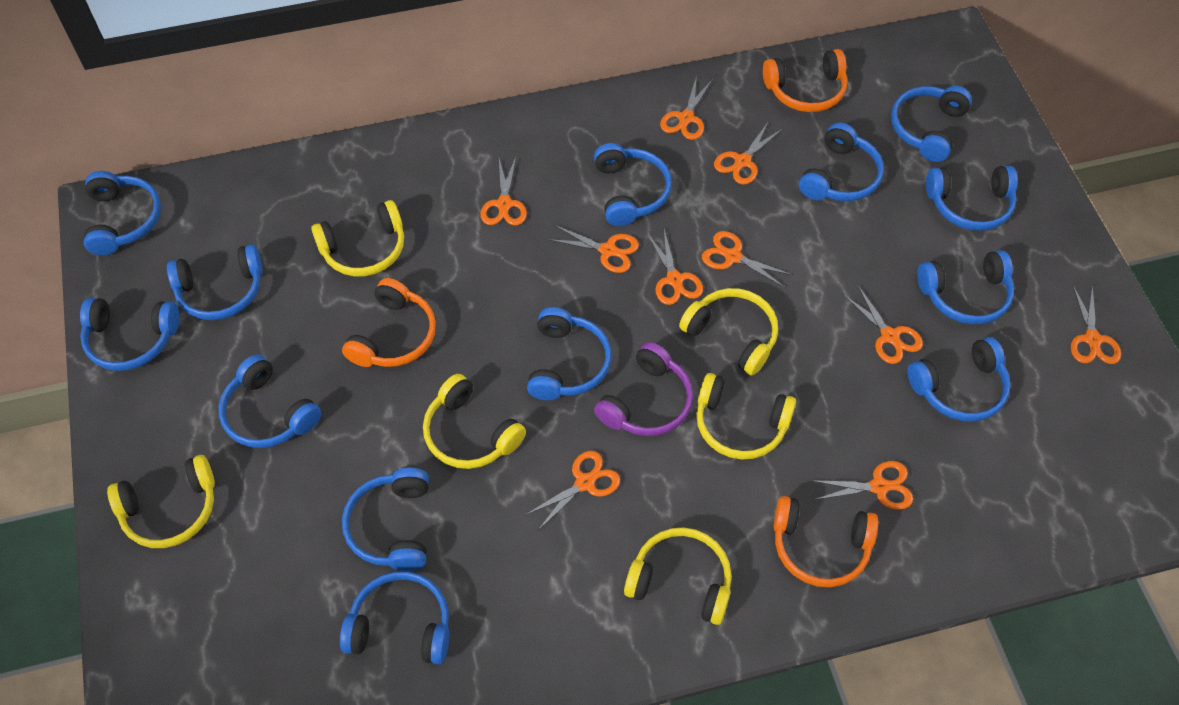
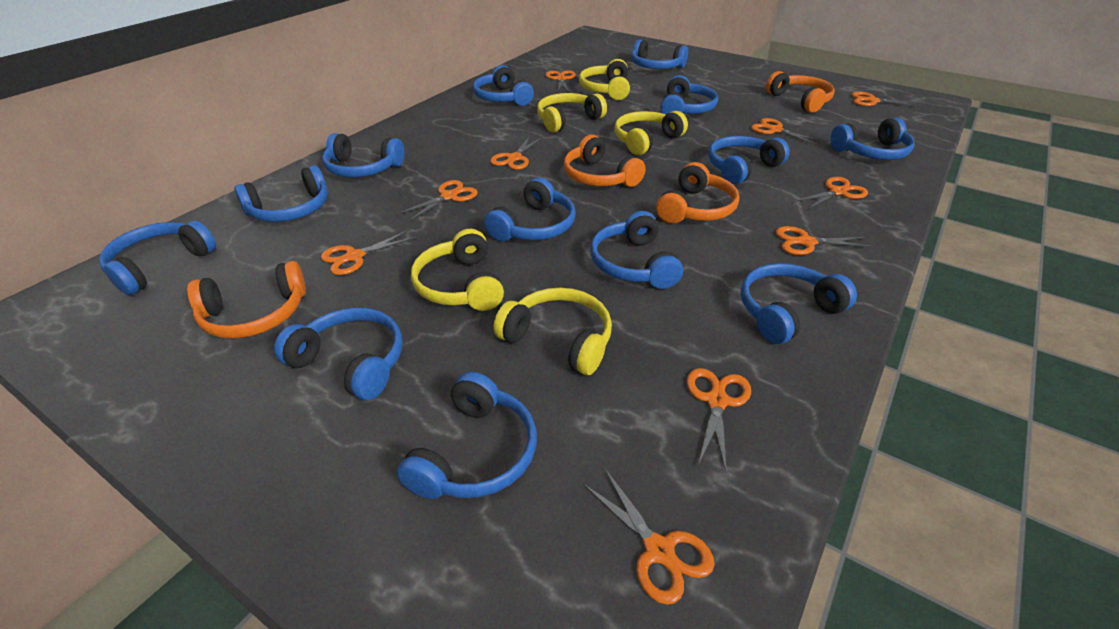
orange headphones: 3 -> 4
purple headphones: 1 -> 0
yellow headphones: 6 -> 5

